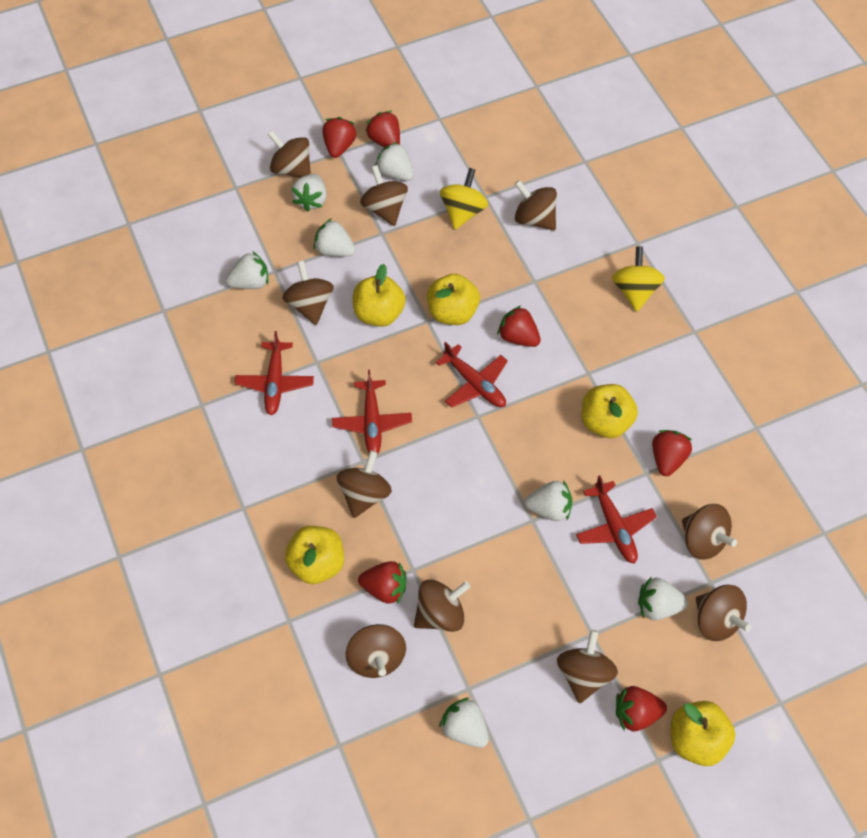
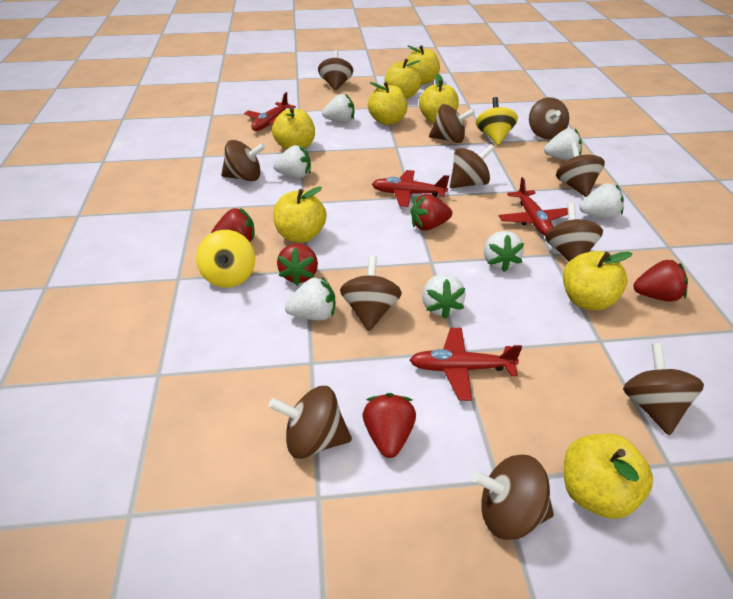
brown spinning top: 10 -> 11
red strawberry: 6 -> 5
yellow apple: 5 -> 8

